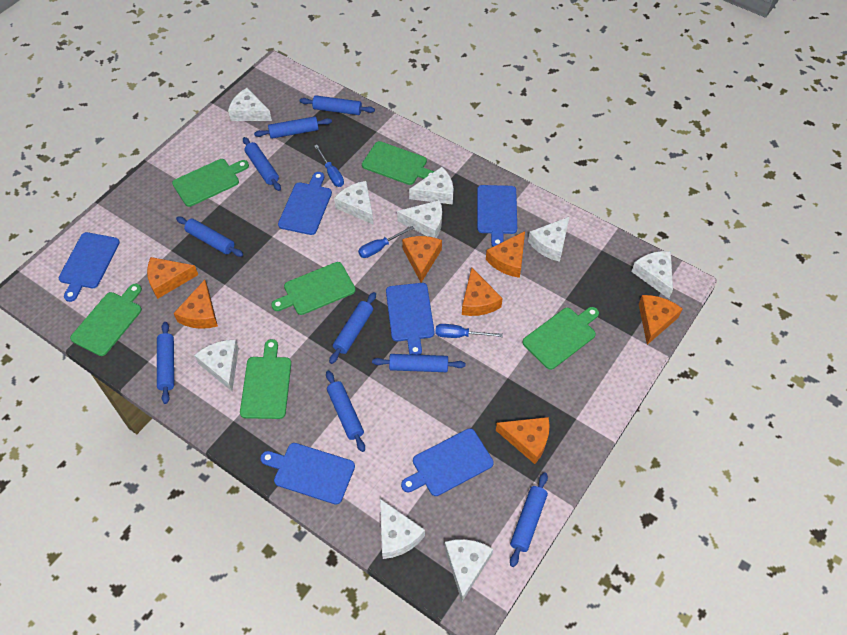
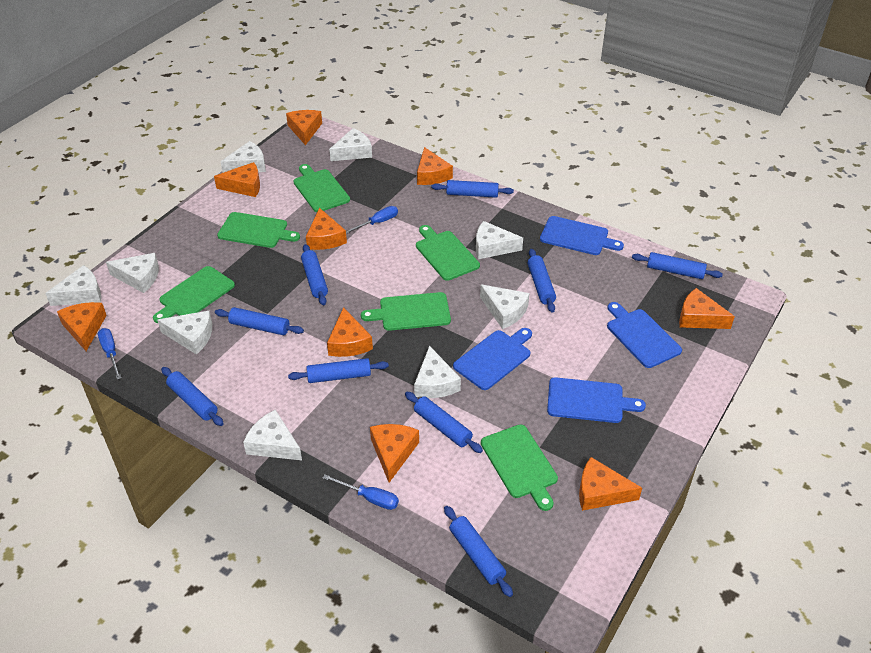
blue cutting board: 6 -> 4
orange cheese: 7 -> 9

